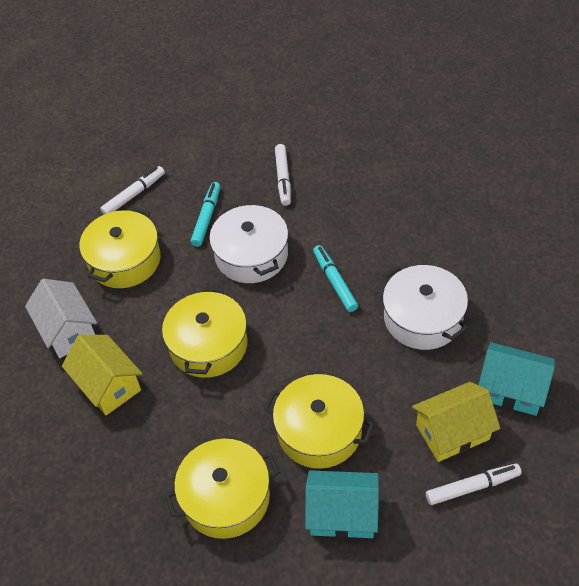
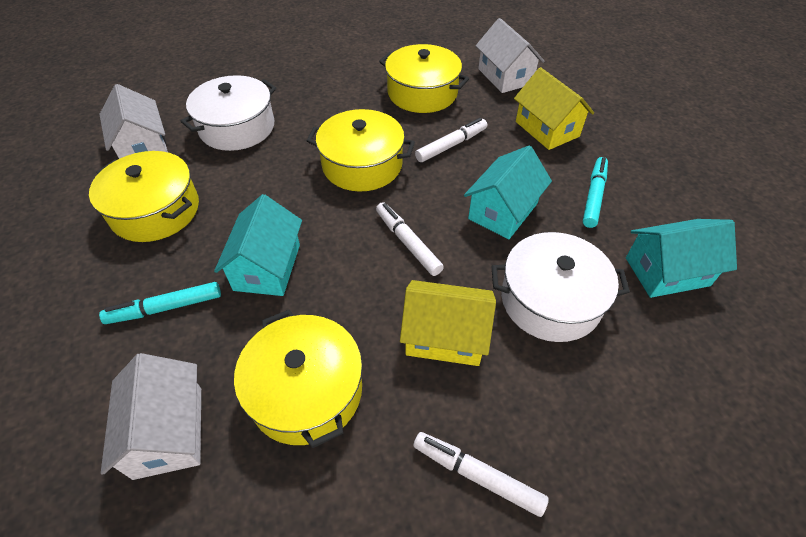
turquoise house: 2 -> 3
white house: 1 -> 3

